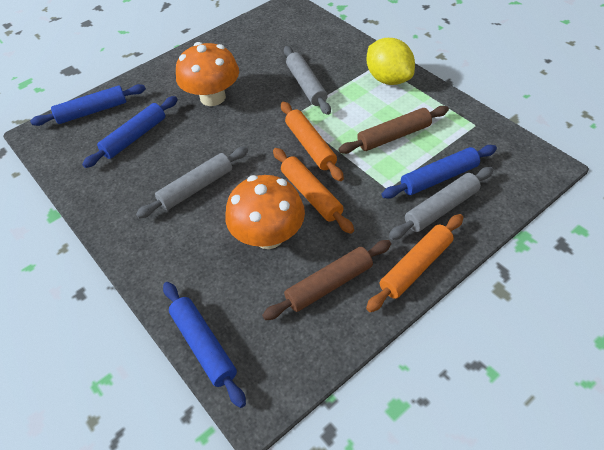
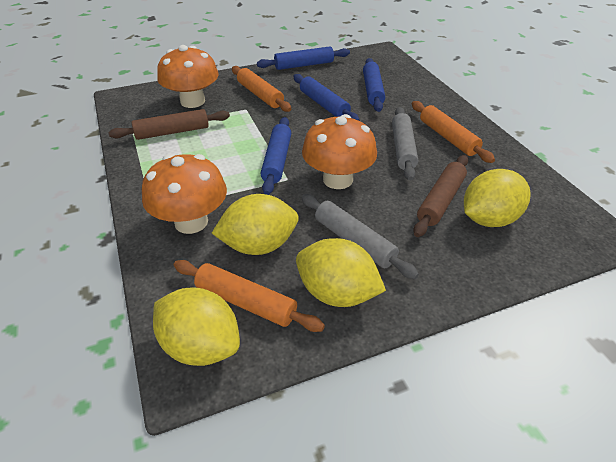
grey rolling pin: 3 -> 2
orange mushroom: 2 -> 3
yellow lemon: 1 -> 4

